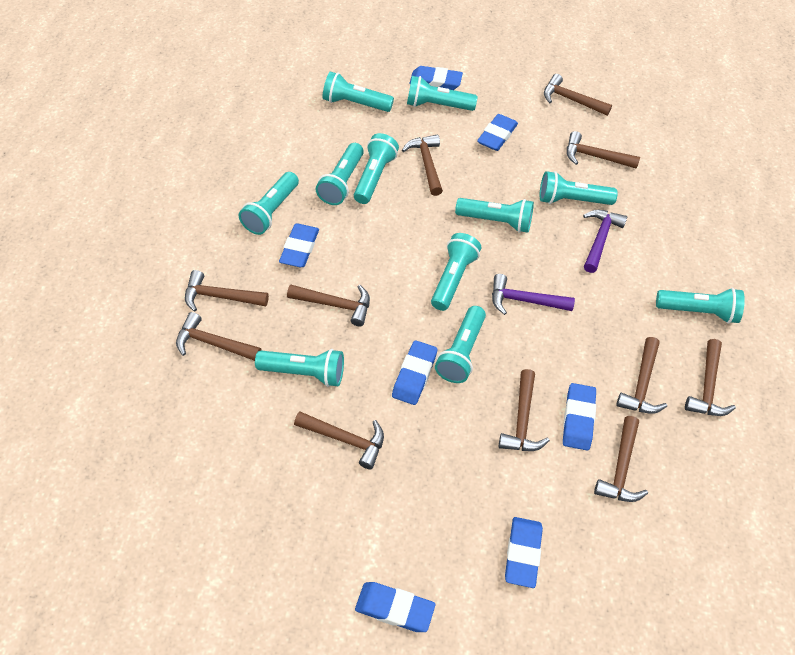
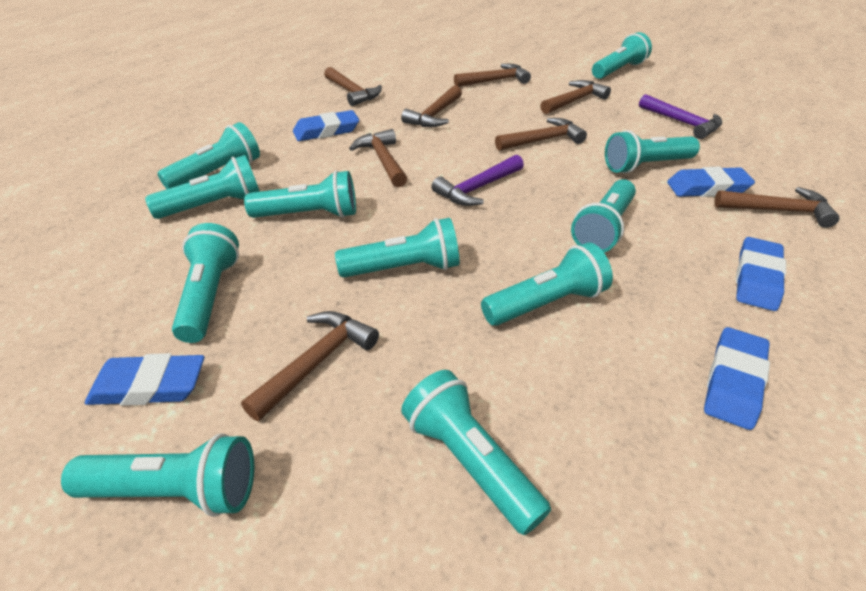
blue eraser: 7 -> 5
brown hammer: 11 -> 8

